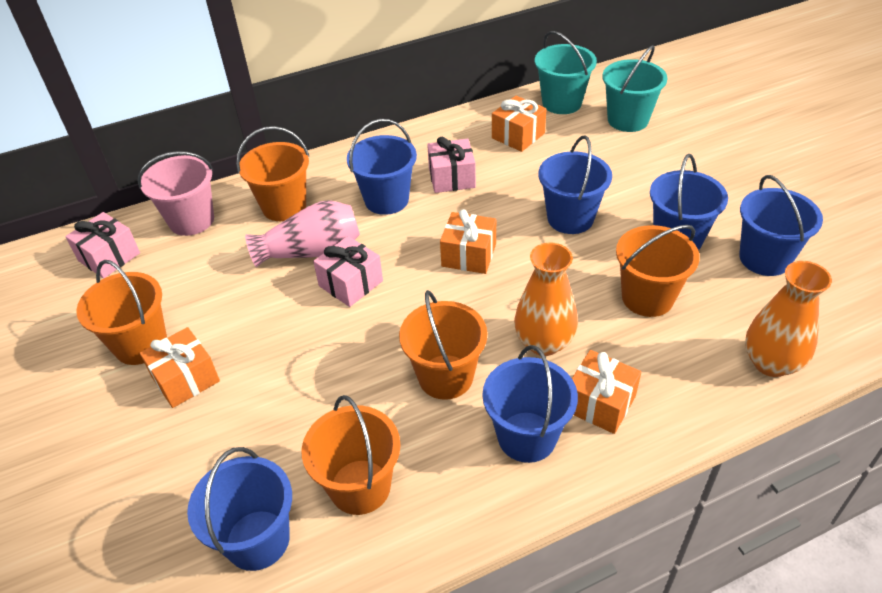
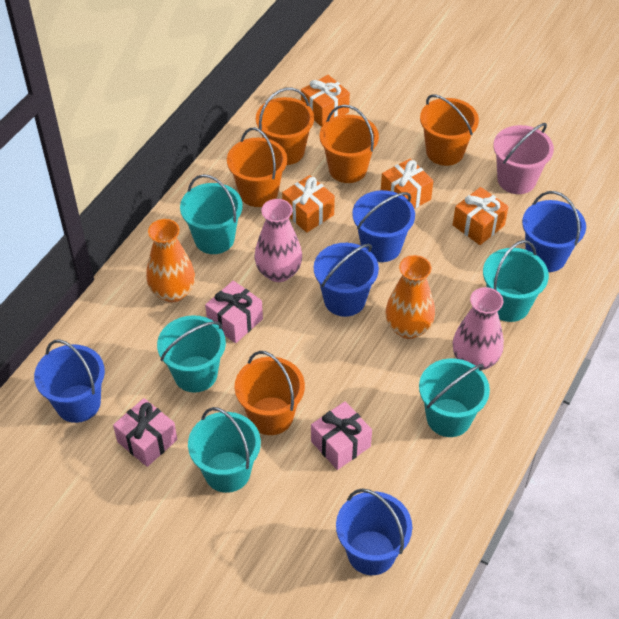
blue bucket: 6 -> 5
pink vase: 1 -> 2
turquoise bucket: 2 -> 5

